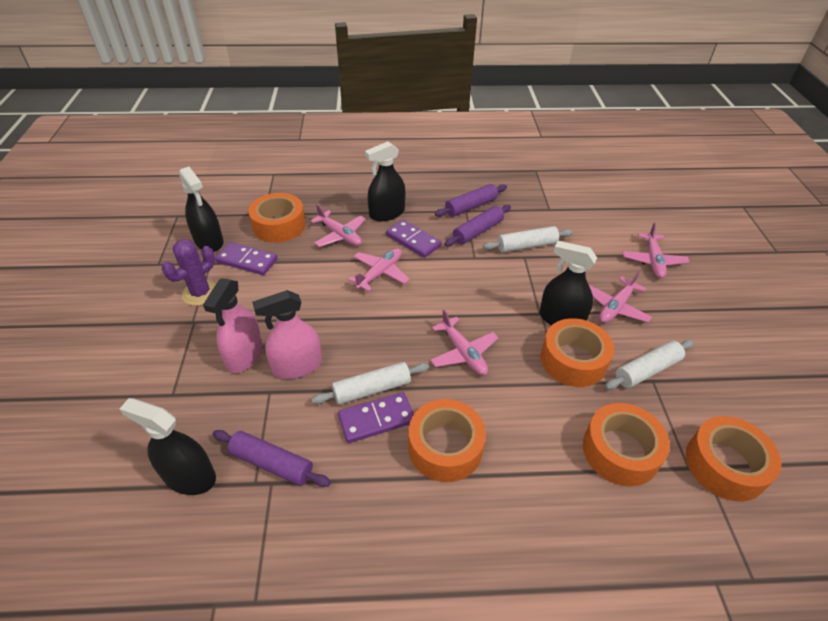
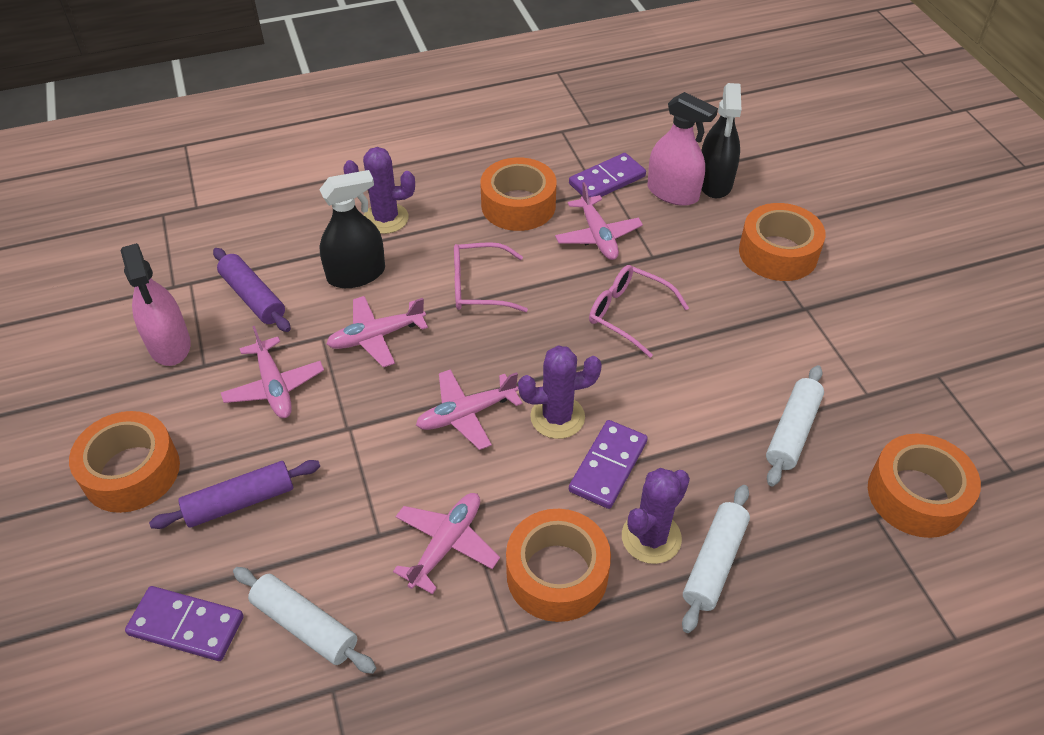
black spray bottle: 4 -> 2
pink glasses: 0 -> 2
purple cactus: 1 -> 3
purple rolling pin: 3 -> 2

